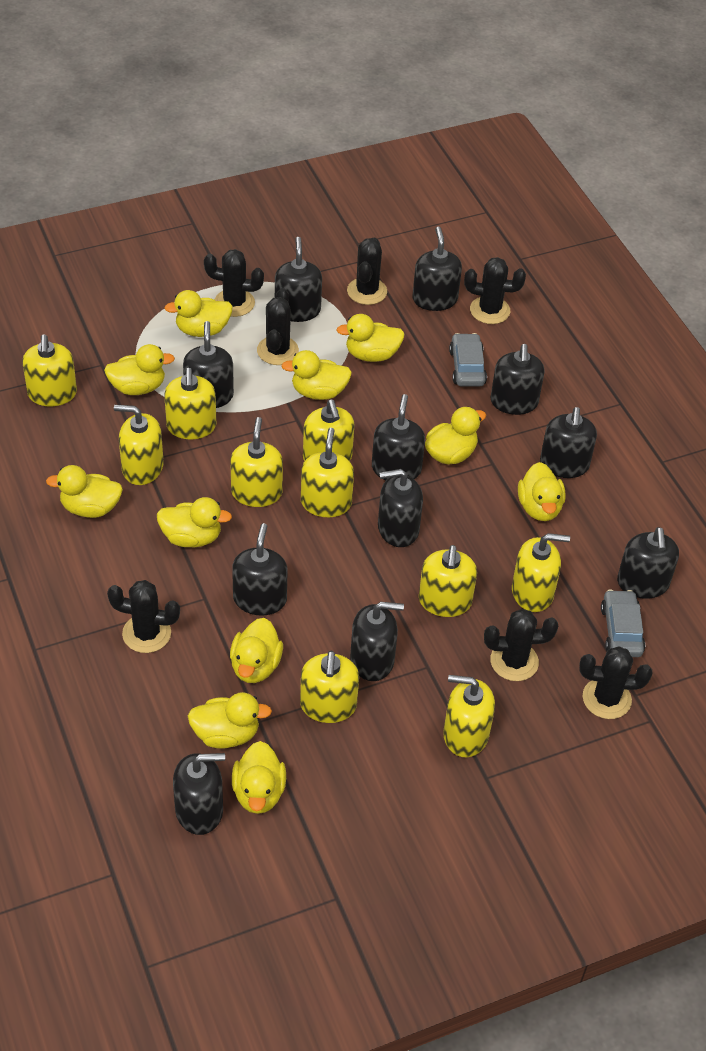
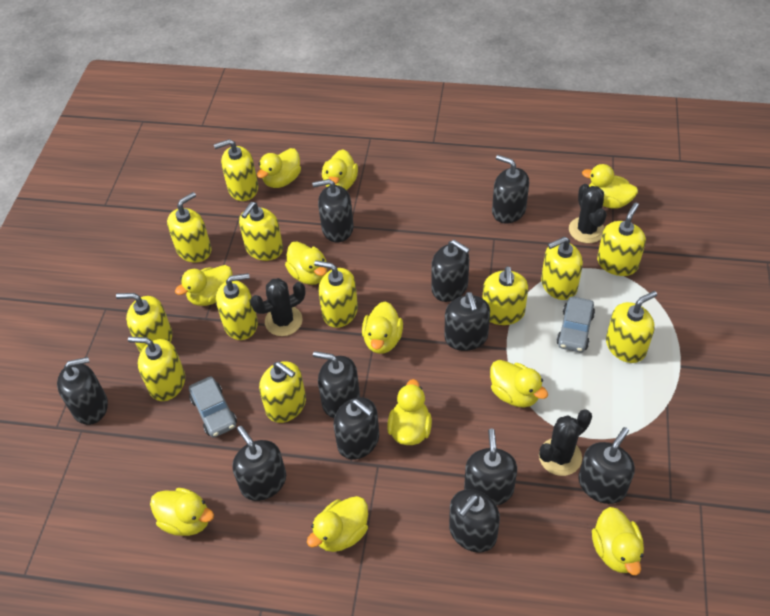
black cactus: 7 -> 3
yellow soap dispenser: 10 -> 12

